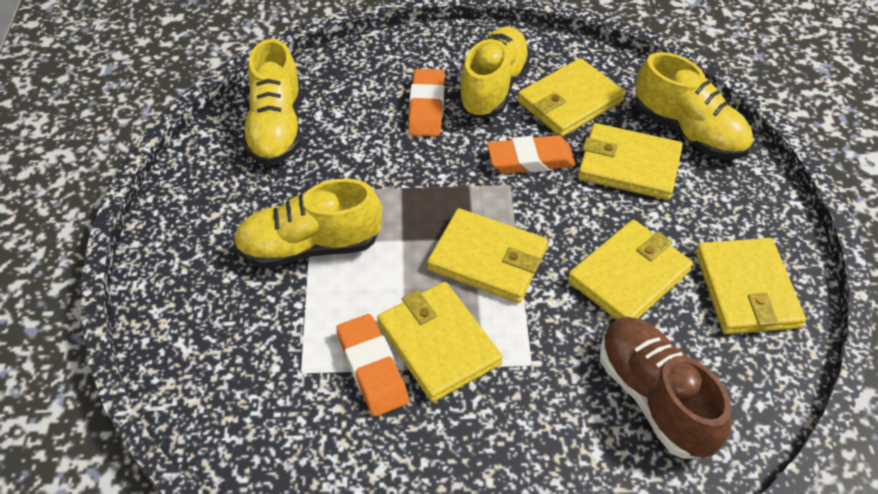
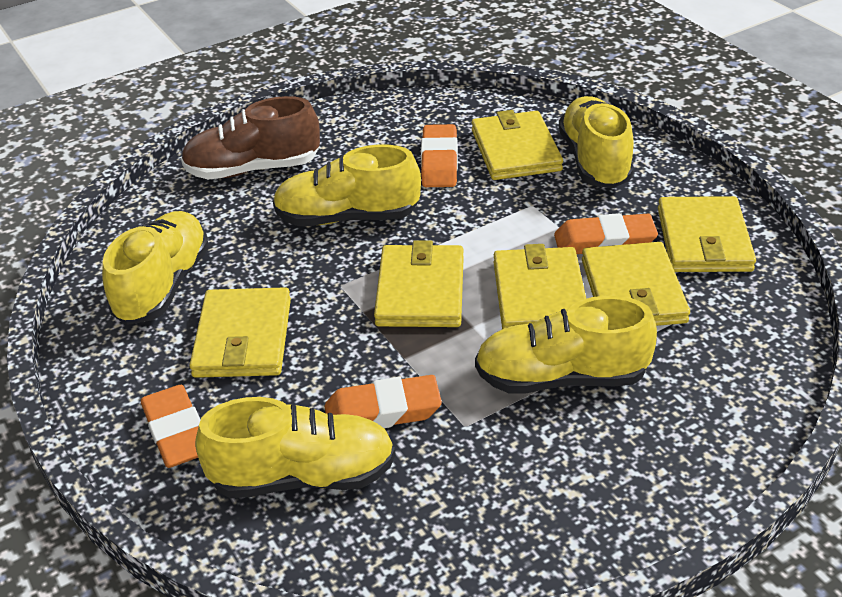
orange eraser: 3 -> 4
yellow shoe: 4 -> 5

